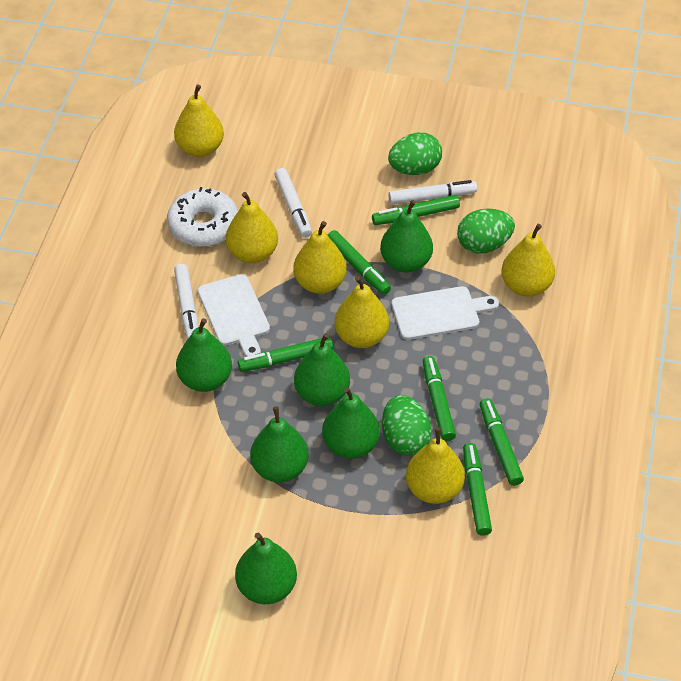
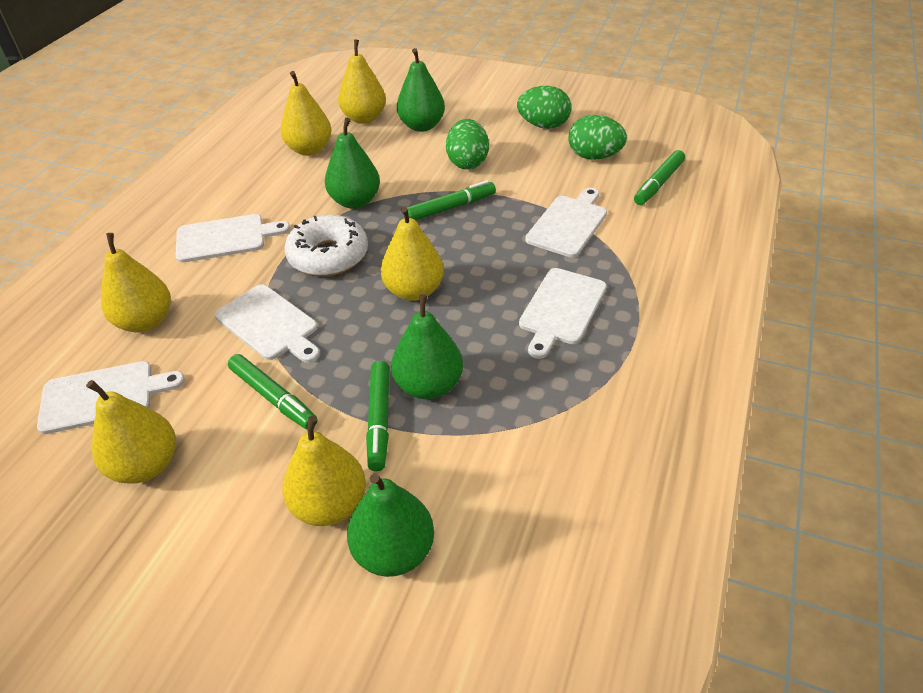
green marker: 6 -> 4
green pear: 6 -> 4
white cutting board: 2 -> 5
white marker: 3 -> 0

